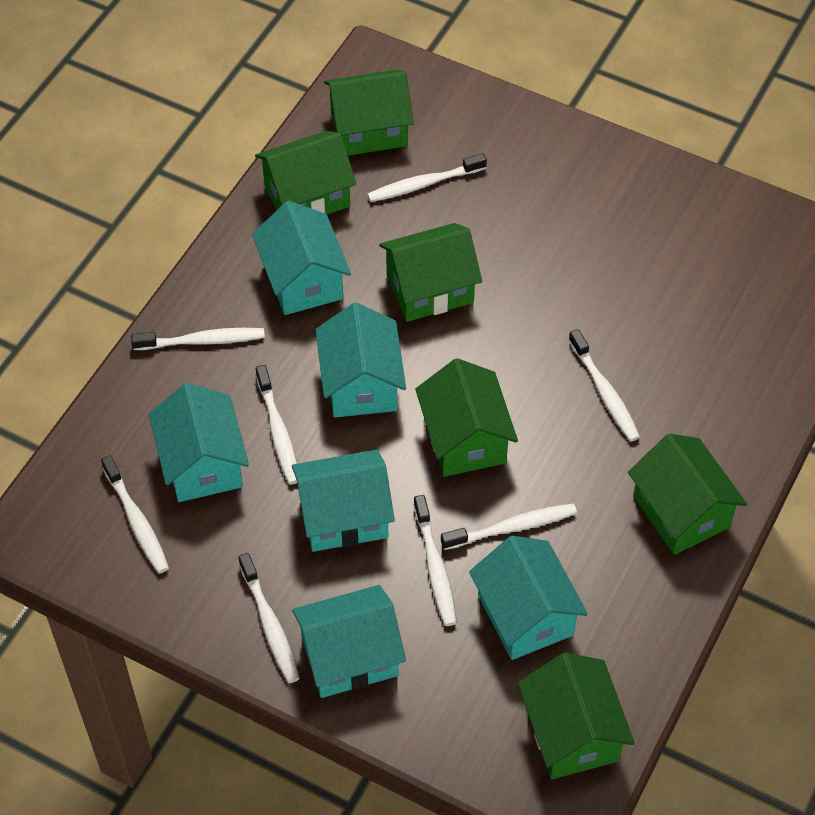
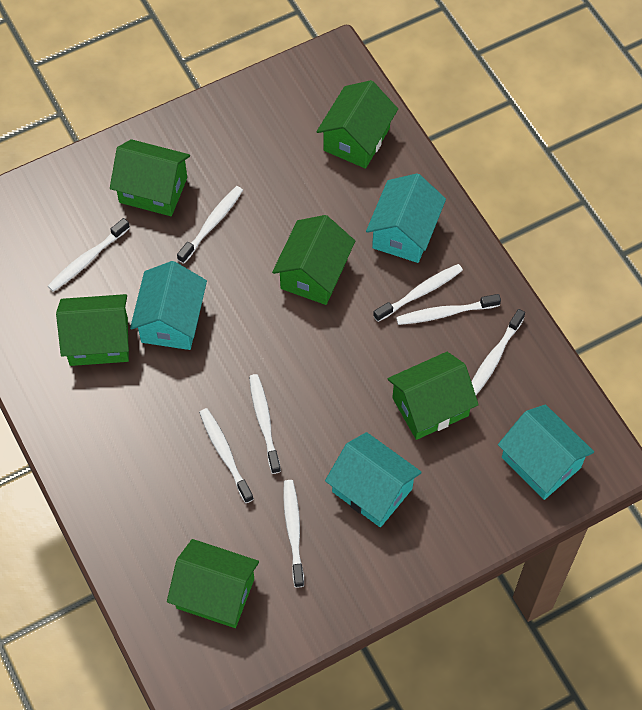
turquoise house: 6 -> 4

